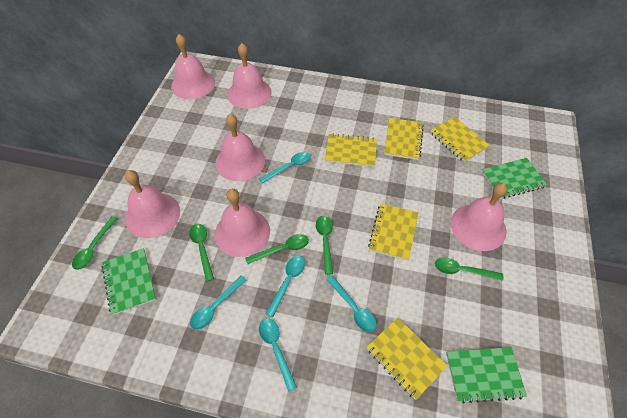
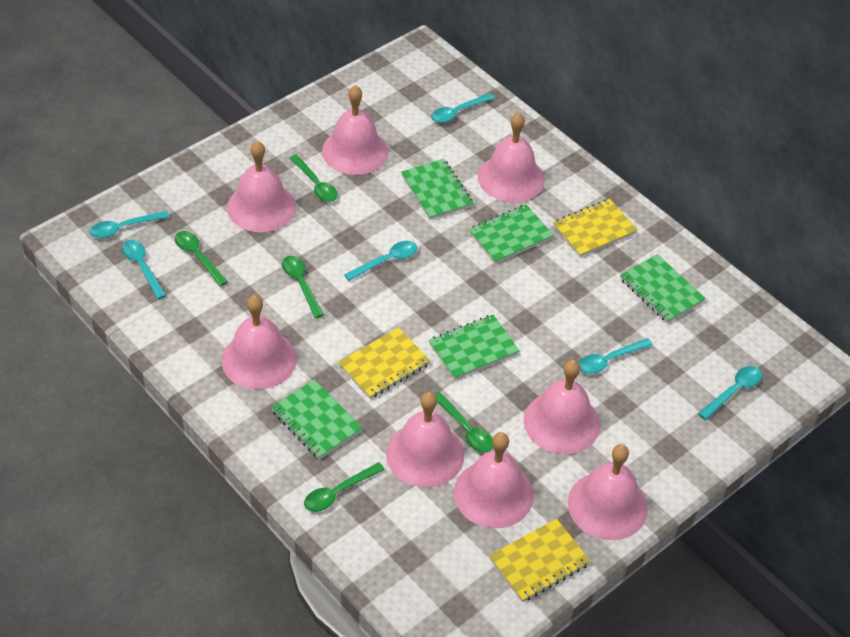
green notebook: 3 -> 5
pink bell: 6 -> 8
turquoise spoon: 5 -> 6
yellow notebook: 5 -> 3

